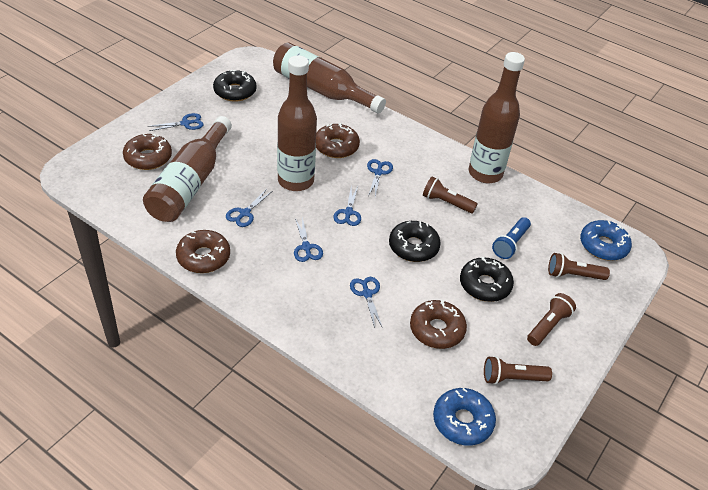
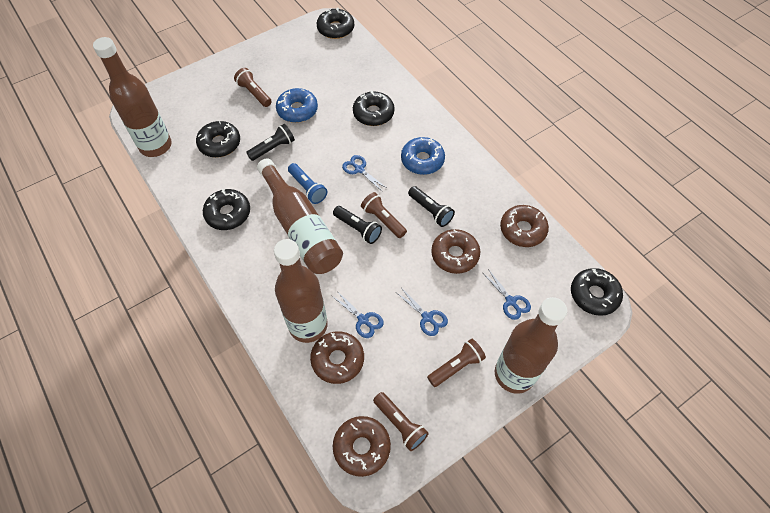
black donut: 3 -> 5
black flashlight: 0 -> 3
blue scissors: 6 -> 4

